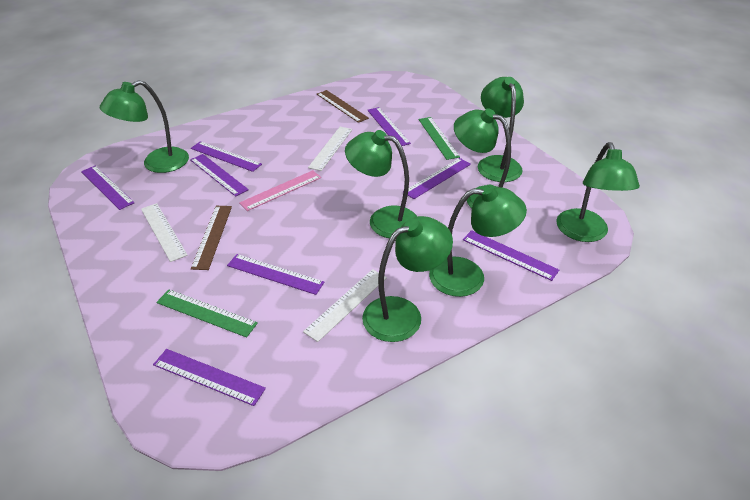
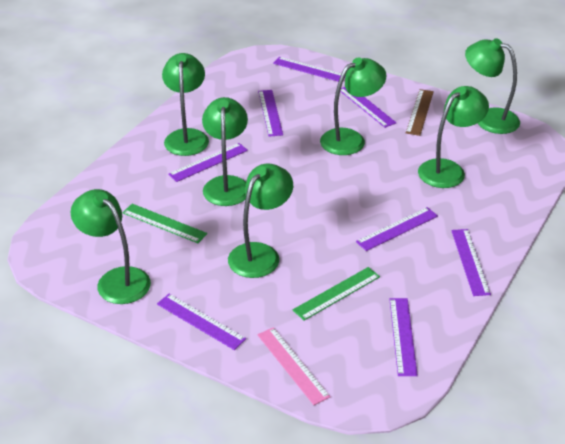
brown ruler: 2 -> 1
white ruler: 3 -> 0

